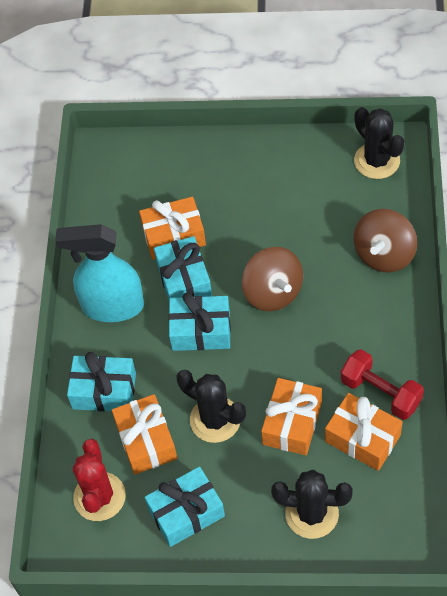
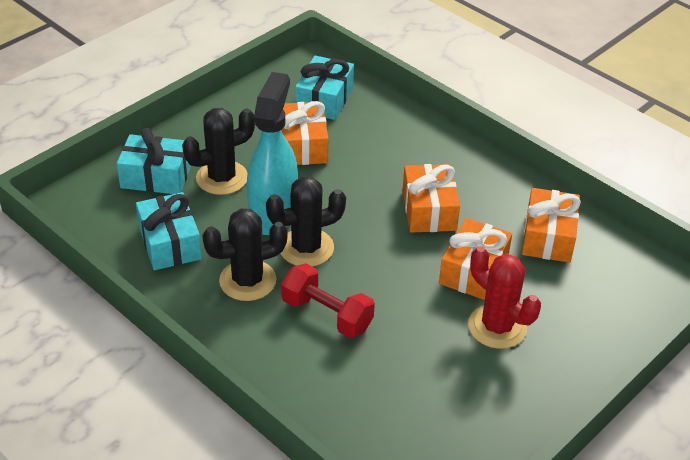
brown spinning top: 2 -> 0
turquoise gift: 4 -> 3

